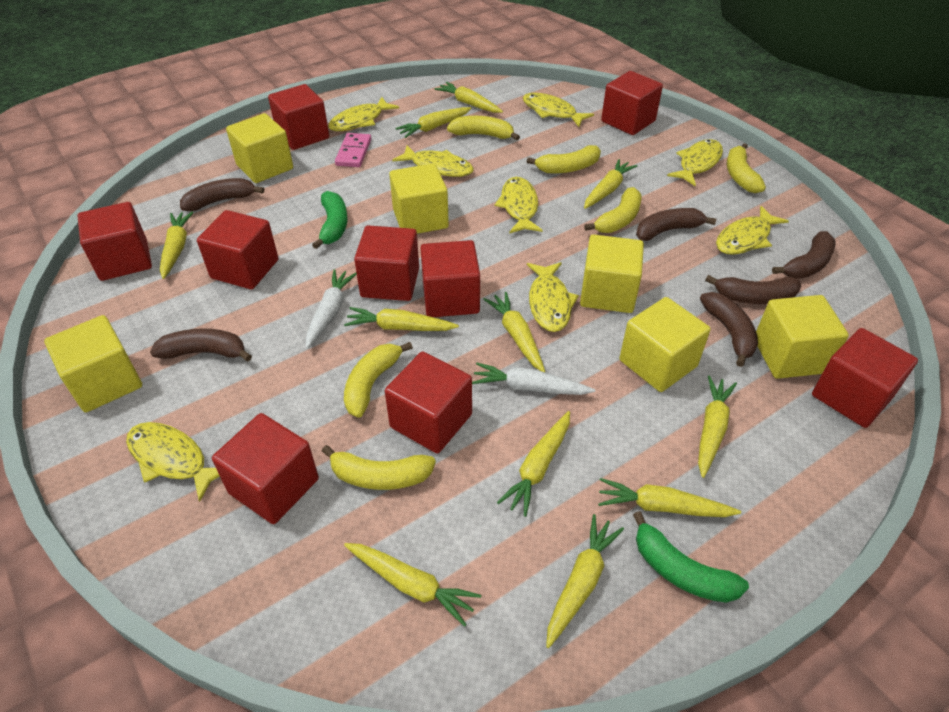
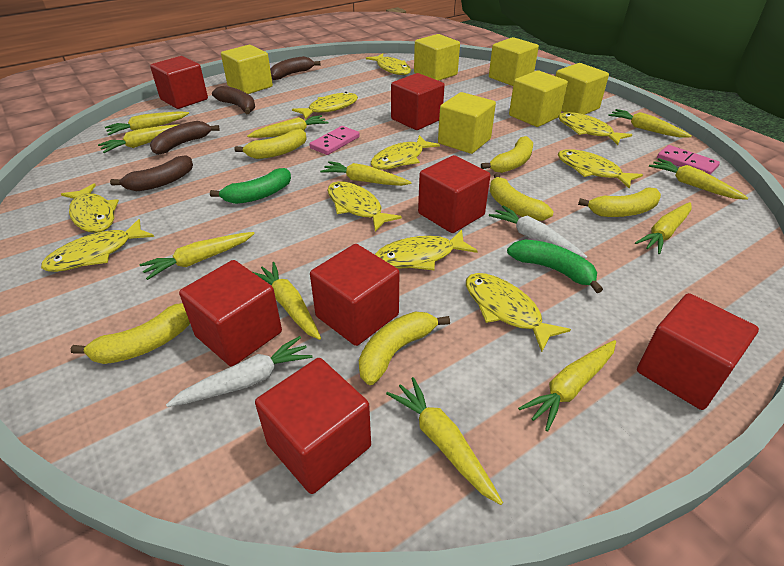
brown banana: 6 -> 4
pink domino: 1 -> 2
red cube: 9 -> 7
yellow fish: 8 -> 10

